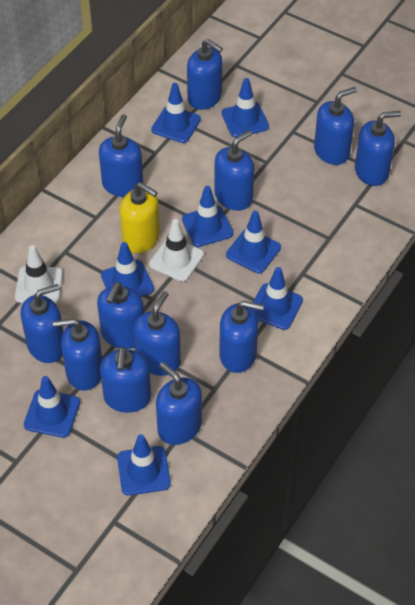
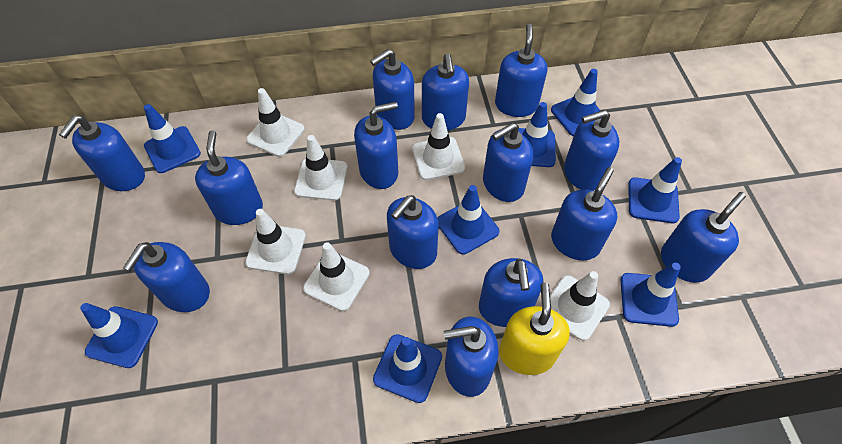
blue soap dispenser: 12 -> 14
white traffic cone: 2 -> 6

